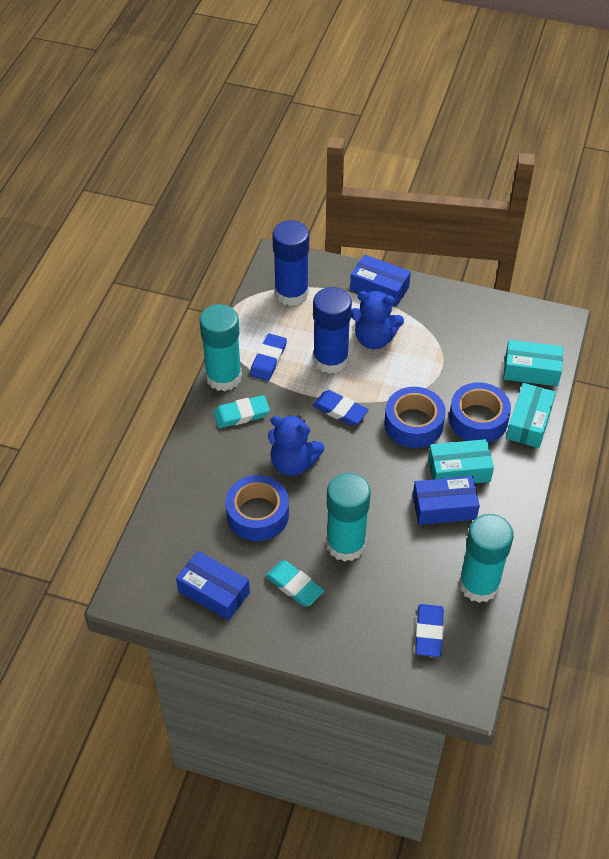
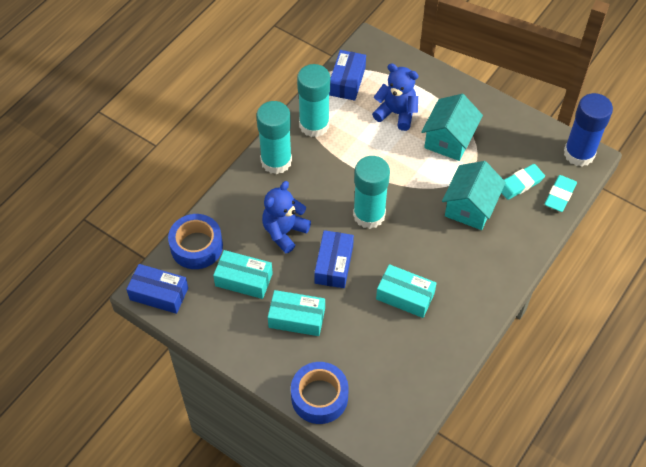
blue eraser: 3 -> 0
blue glue stick: 2 -> 1
blue tape: 3 -> 2
turquoise house: 0 -> 2

